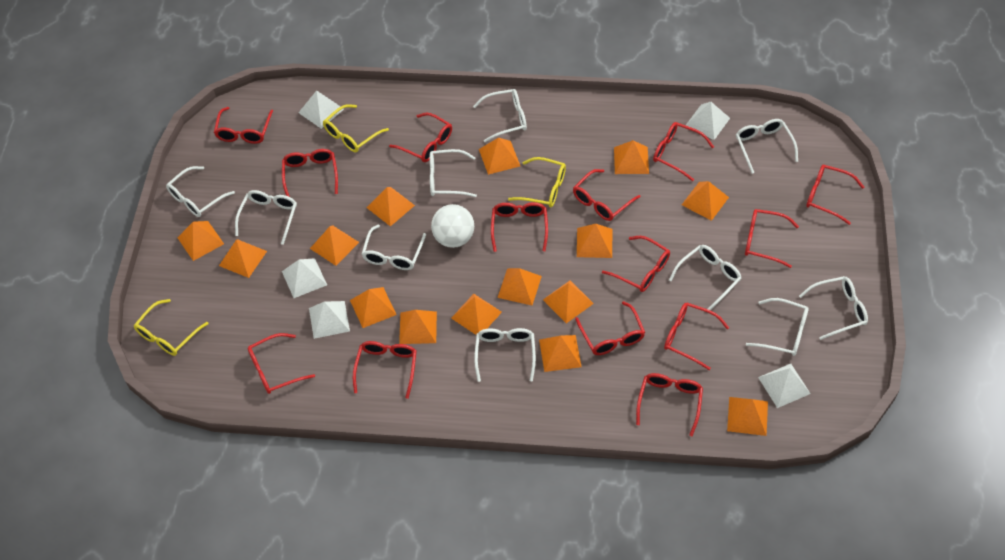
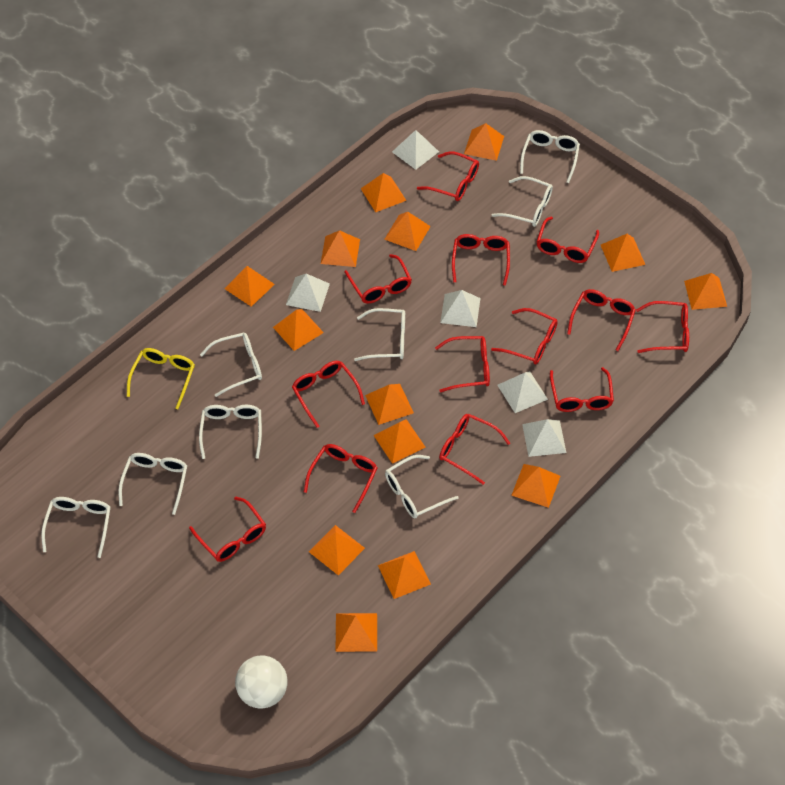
orange pyramid: 15 -> 14
red glasses: 14 -> 13
white glasses: 10 -> 8
yellow glasses: 3 -> 1

